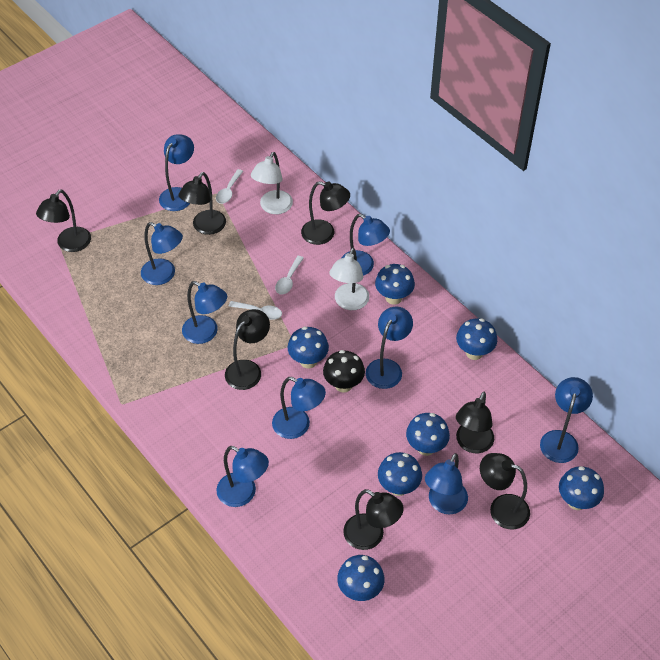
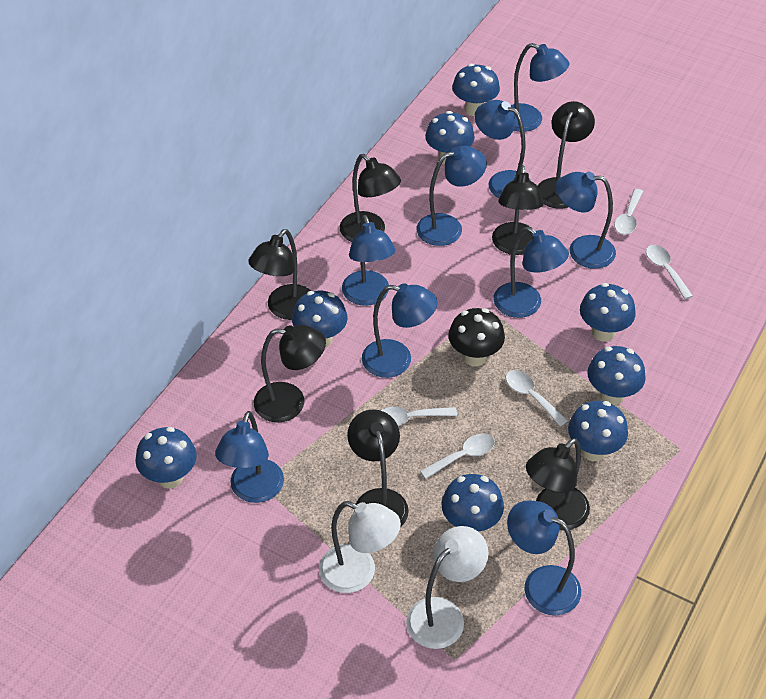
blue mushroom: 7 -> 8
white spoon: 3 -> 5

